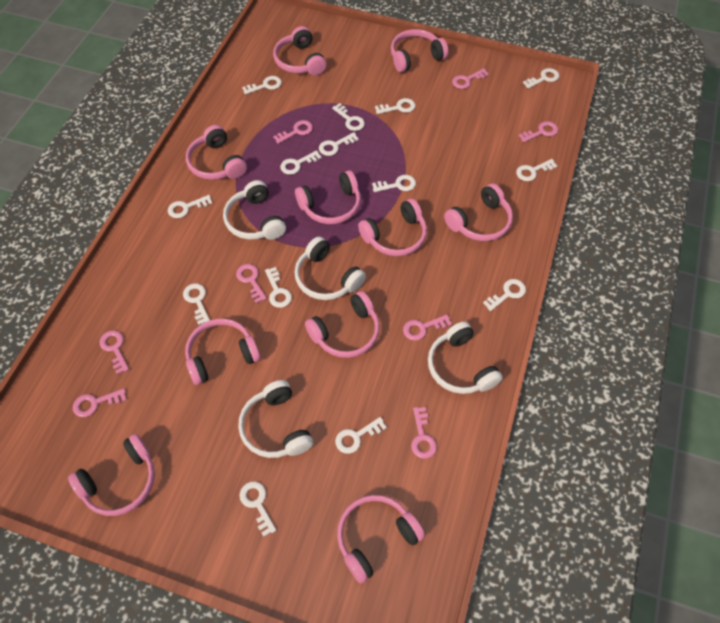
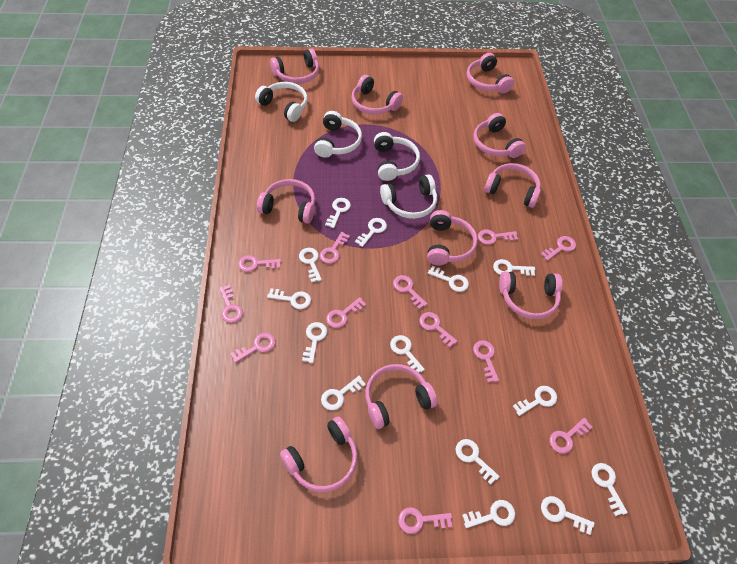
pink key: 8 -> 12

